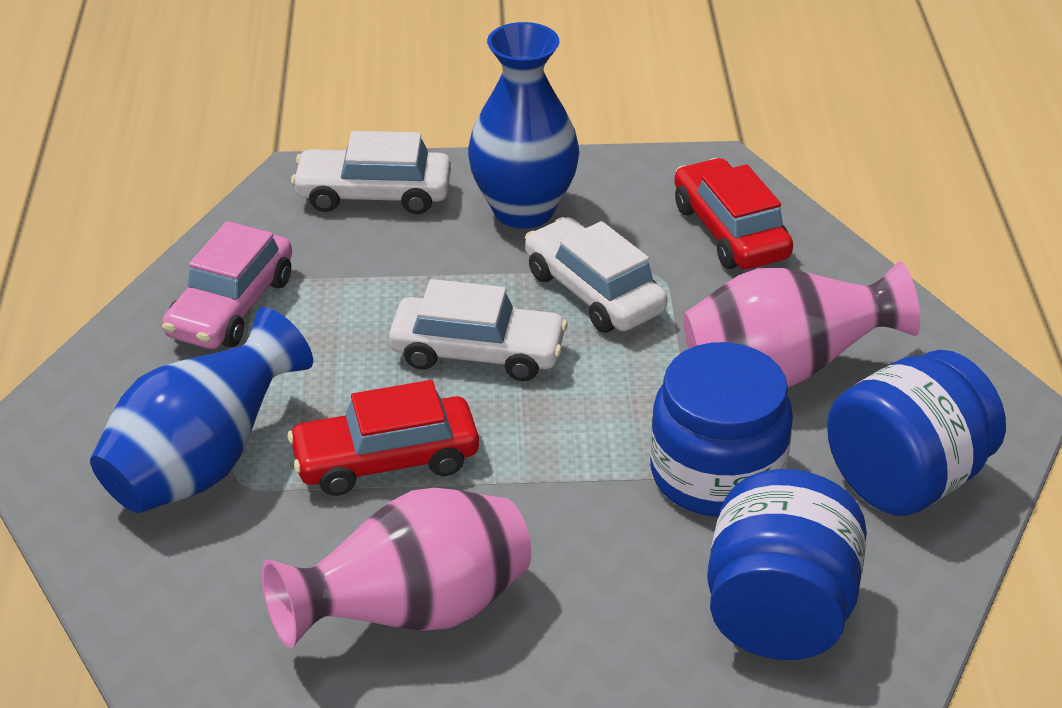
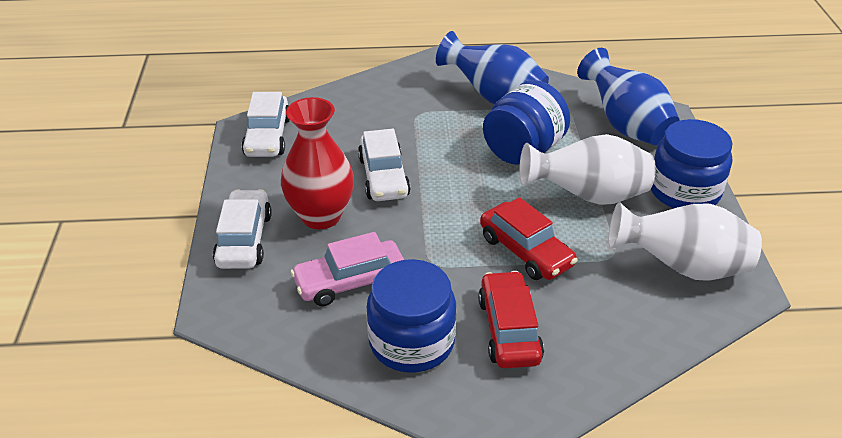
pink vase: 2 -> 0
red vase: 0 -> 1
white vase: 0 -> 2

